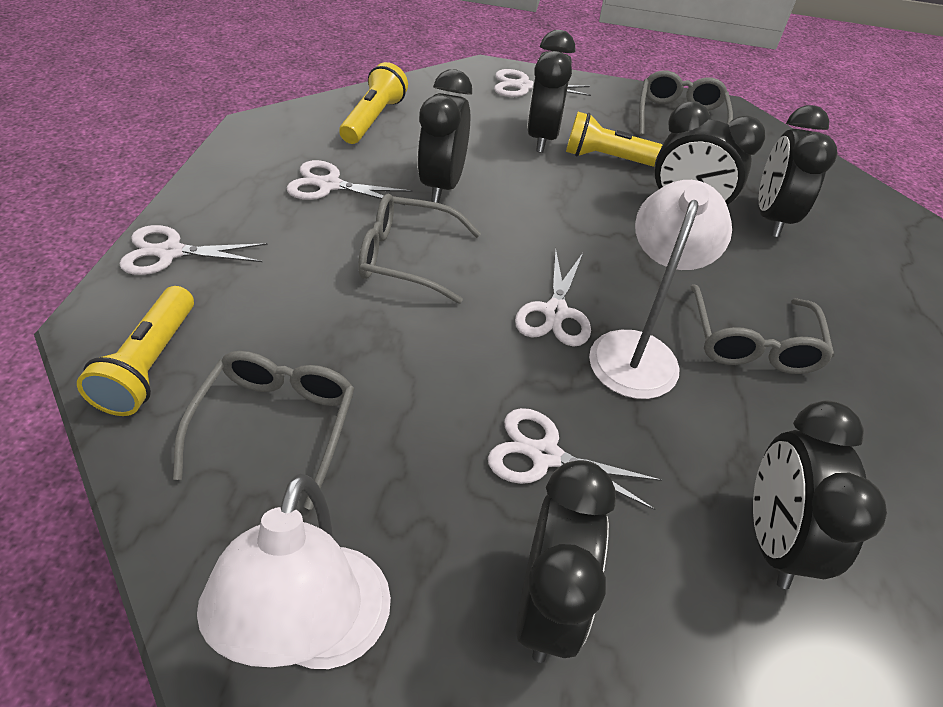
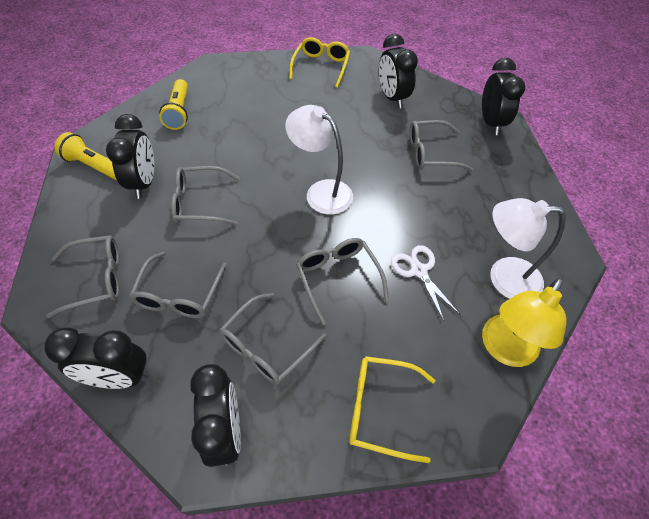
black clock: 6 -> 5
grey glasses: 4 -> 6
white scissors: 5 -> 1
yellow flashlight: 3 -> 2
yellow glasses: 0 -> 2
yellow lamp: 0 -> 1

